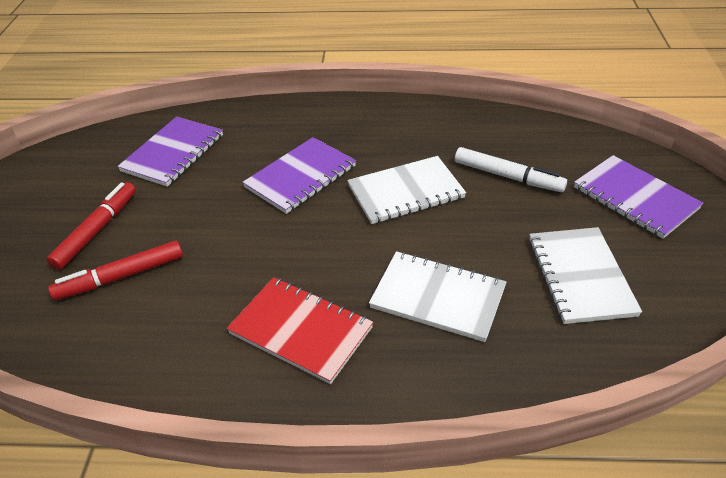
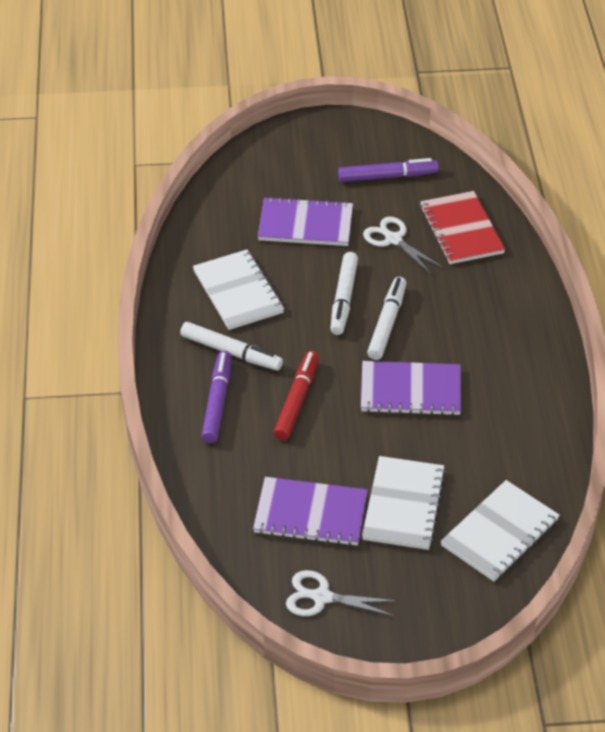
purple marker: 0 -> 2
red marker: 2 -> 1
white marker: 1 -> 3
white scissors: 0 -> 2

